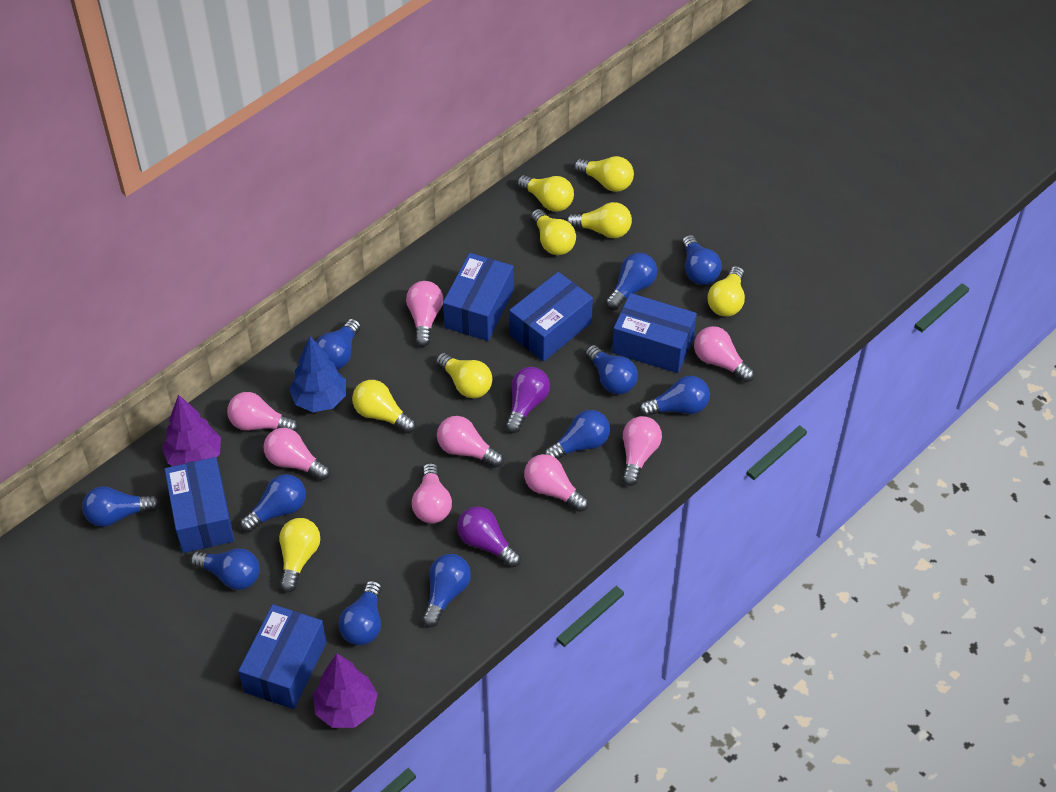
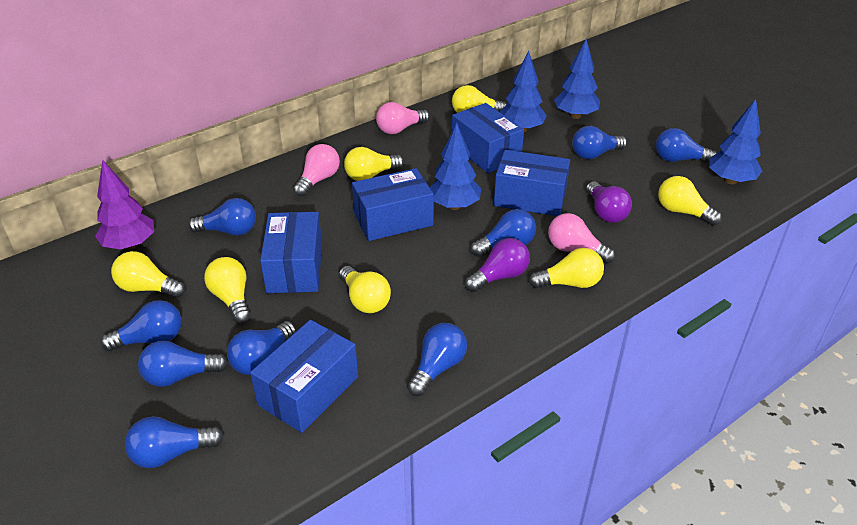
blue light bulb: 11 -> 9
blue tree: 1 -> 4
pink light bulb: 8 -> 3
purple tree: 2 -> 1
yellow light bulb: 8 -> 7

